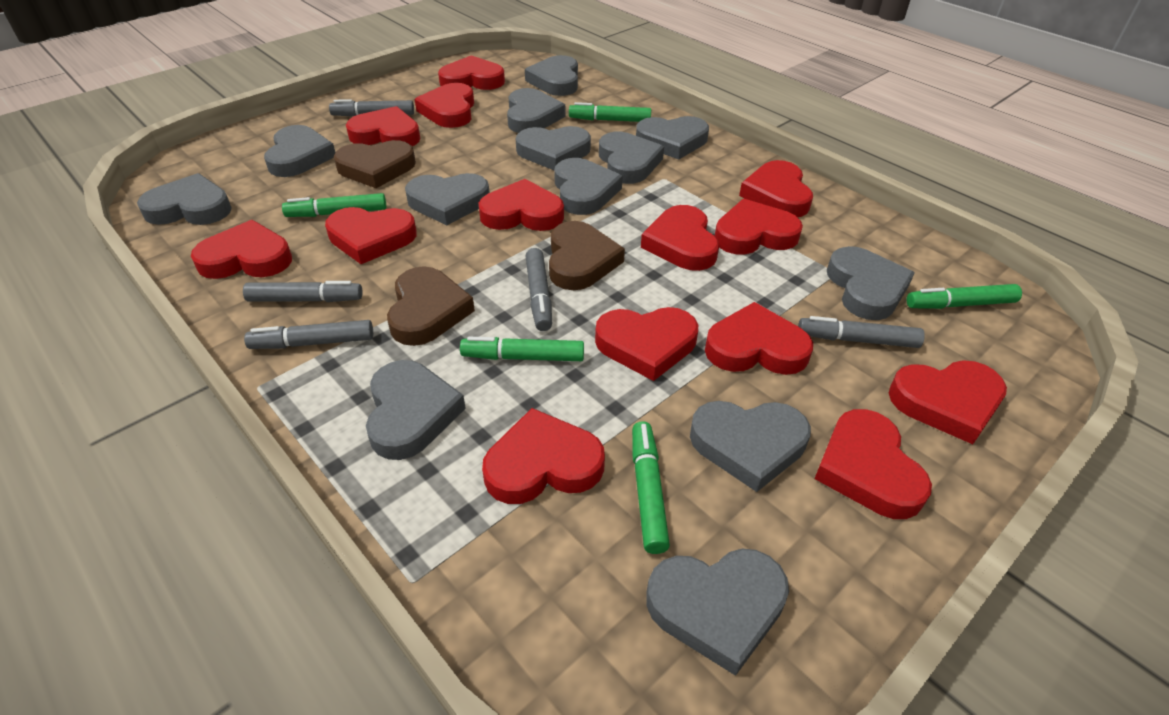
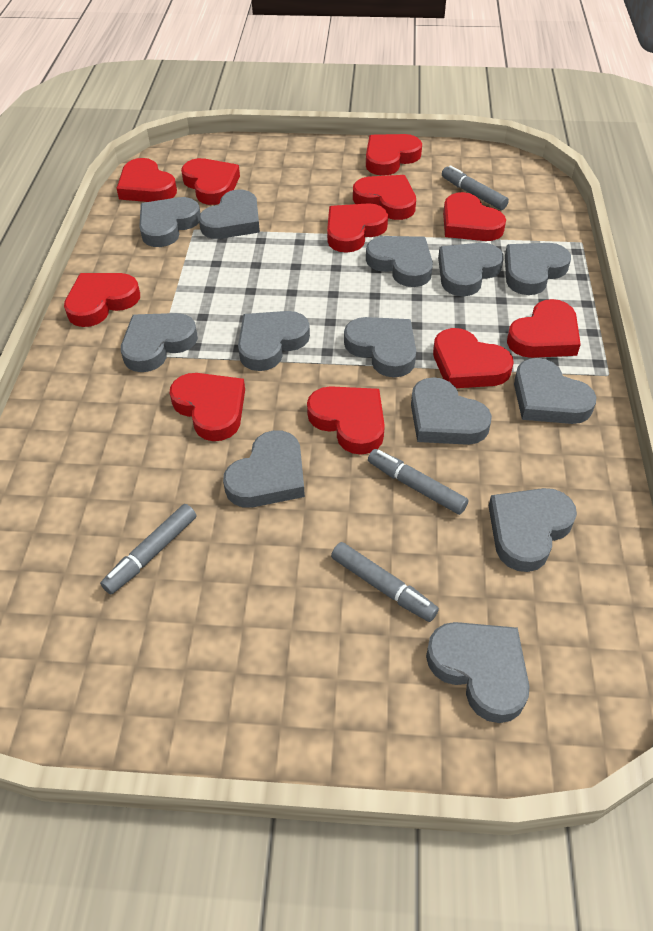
brown heart: 3 -> 0
green marker: 5 -> 0
grey marker: 5 -> 4
red heart: 14 -> 11

